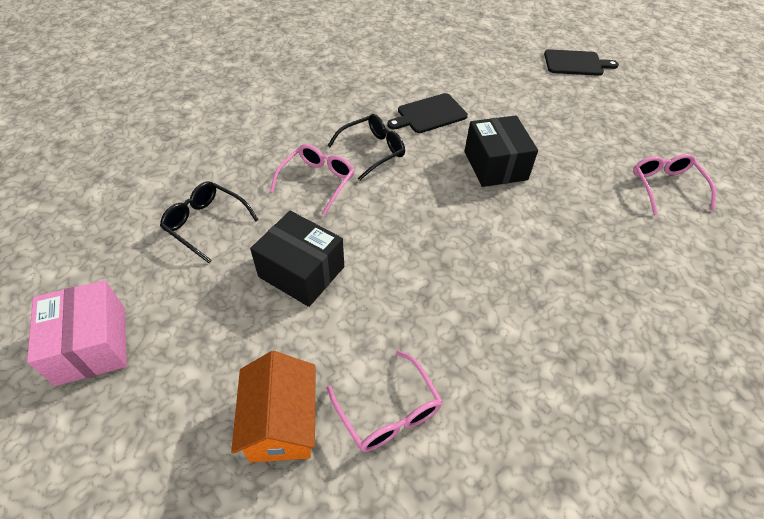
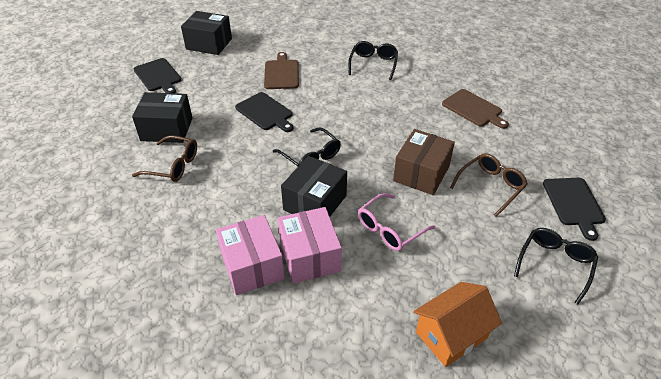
black box: 2 -> 3
black cutting board: 2 -> 3
black glasses: 2 -> 3
brown box: 0 -> 1
brown cutting board: 0 -> 2
brown glasses: 0 -> 2
pink box: 1 -> 2
pink glasses: 3 -> 1

